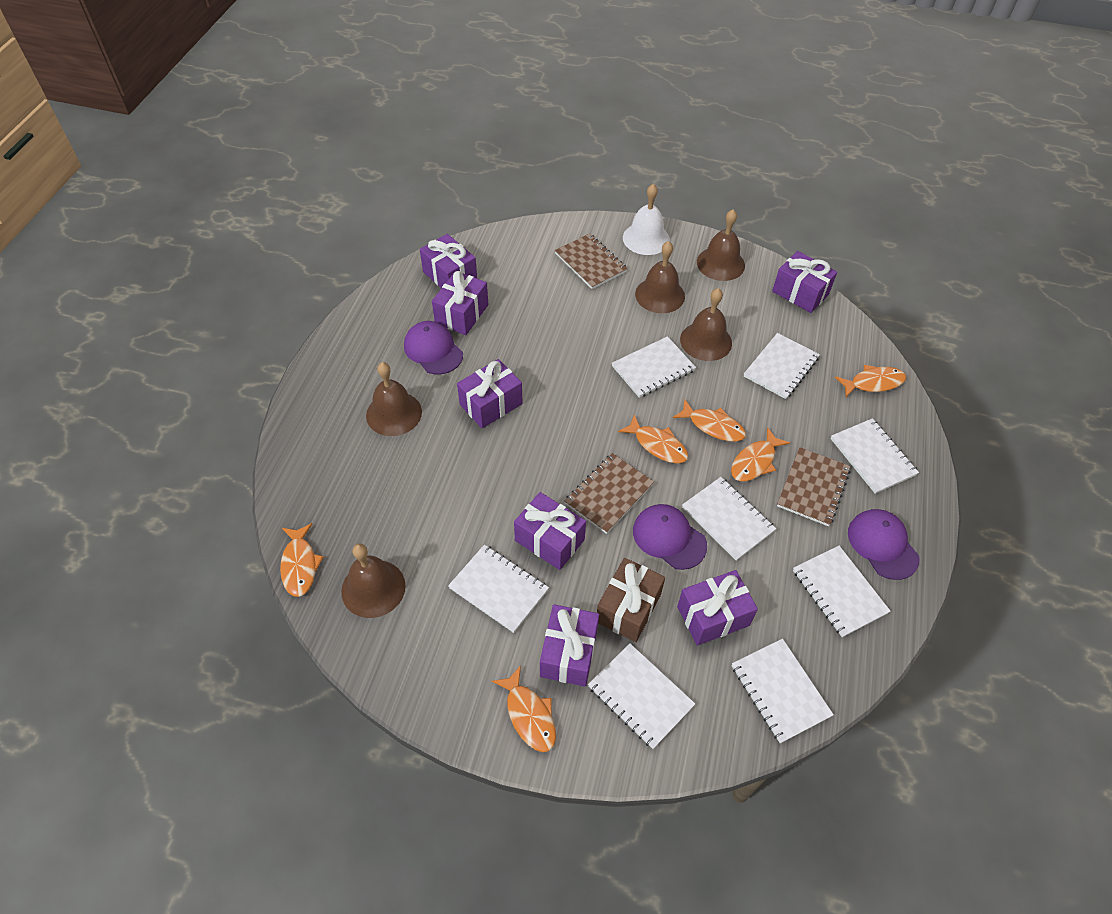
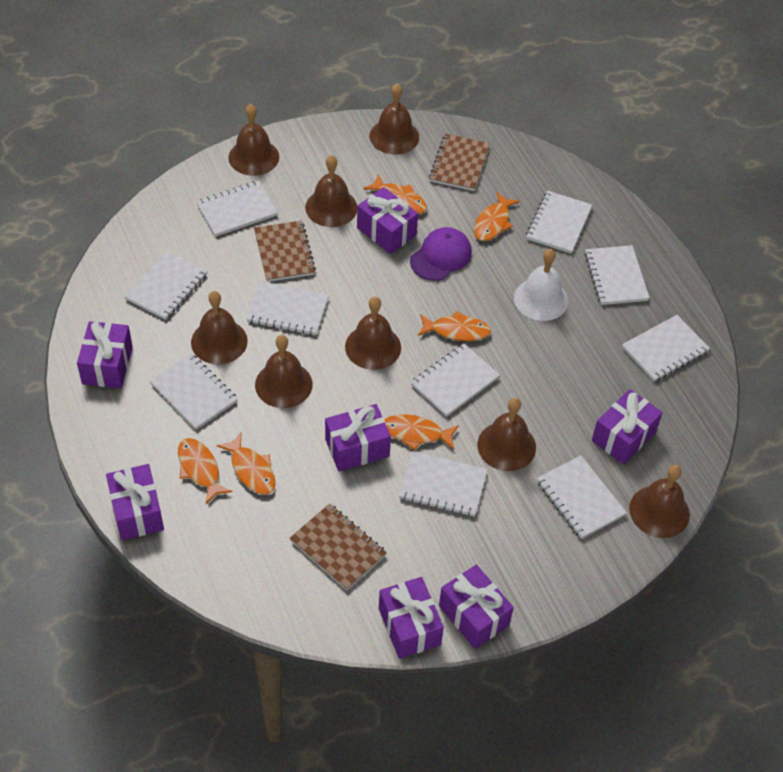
brown bell: 5 -> 8
brown gift: 1 -> 0
purple cap: 3 -> 1
white notebook: 8 -> 10

